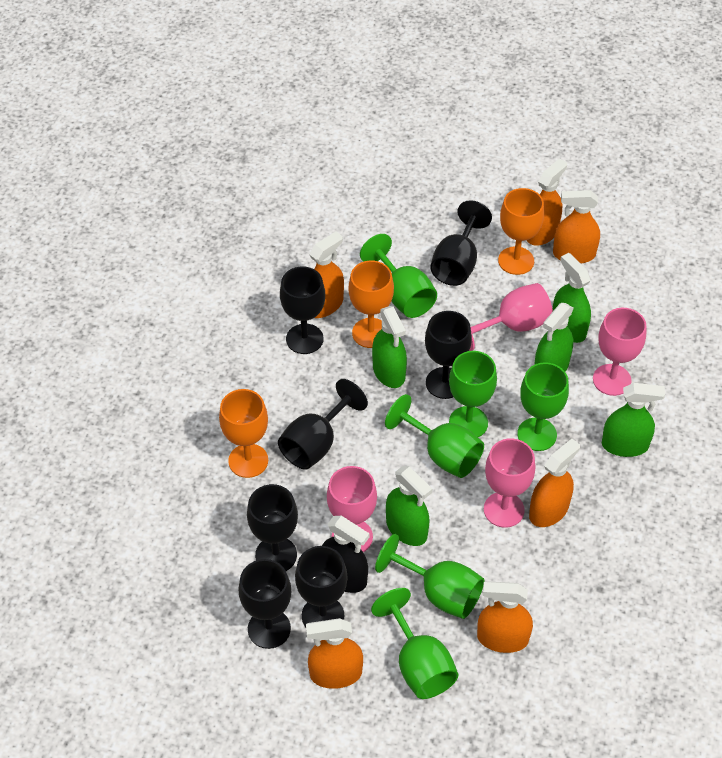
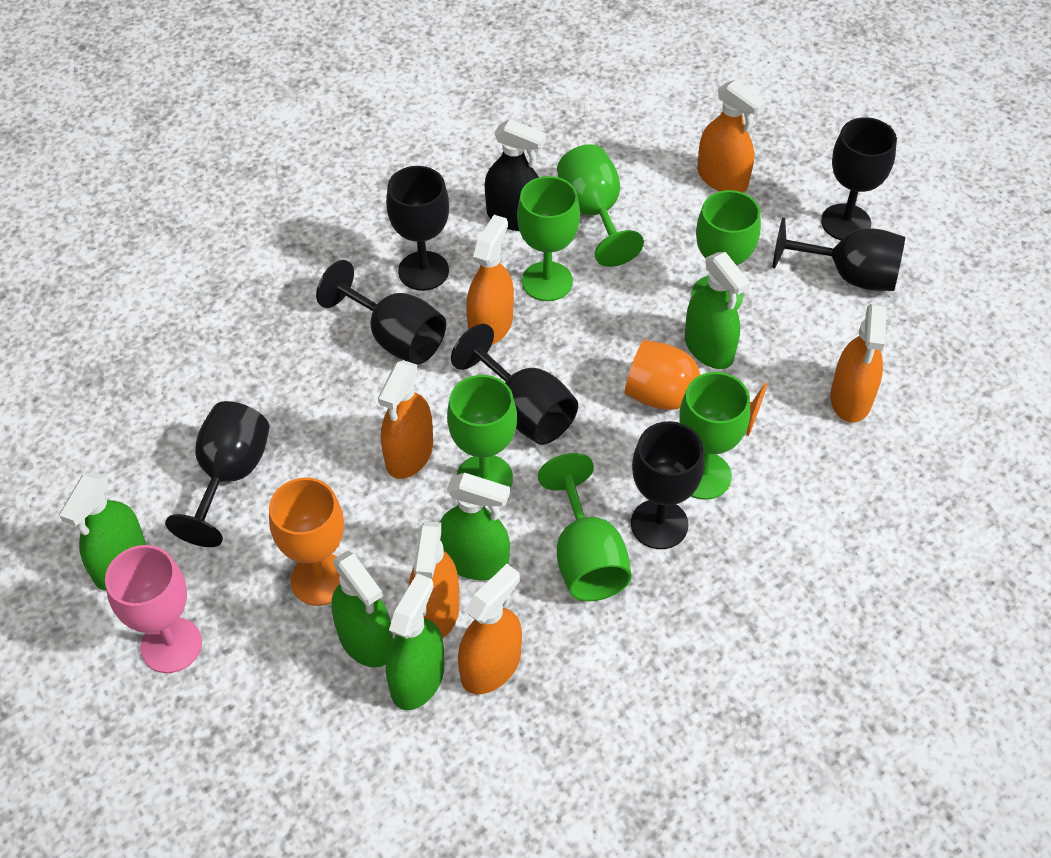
orange goblet: 3 -> 2
pink goblet: 4 -> 1

